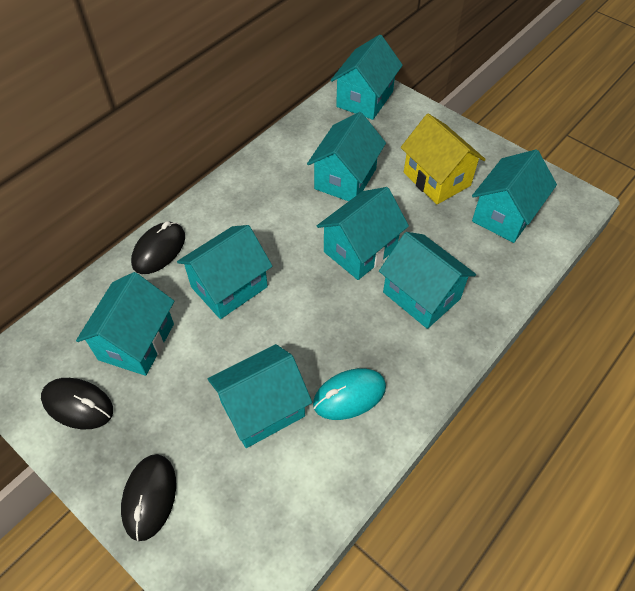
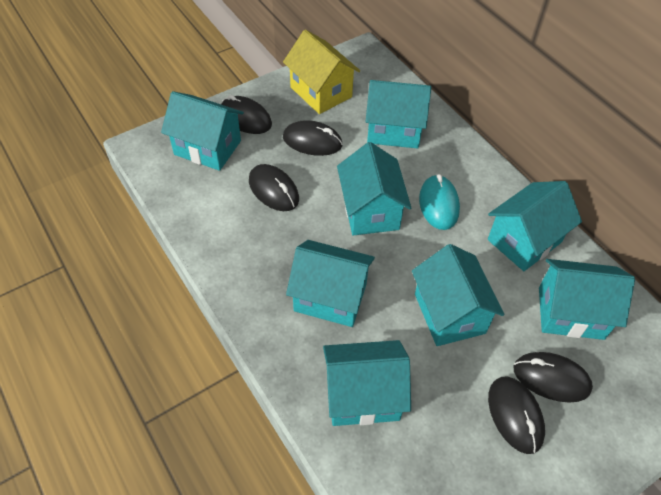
black mouse: 3 -> 5

